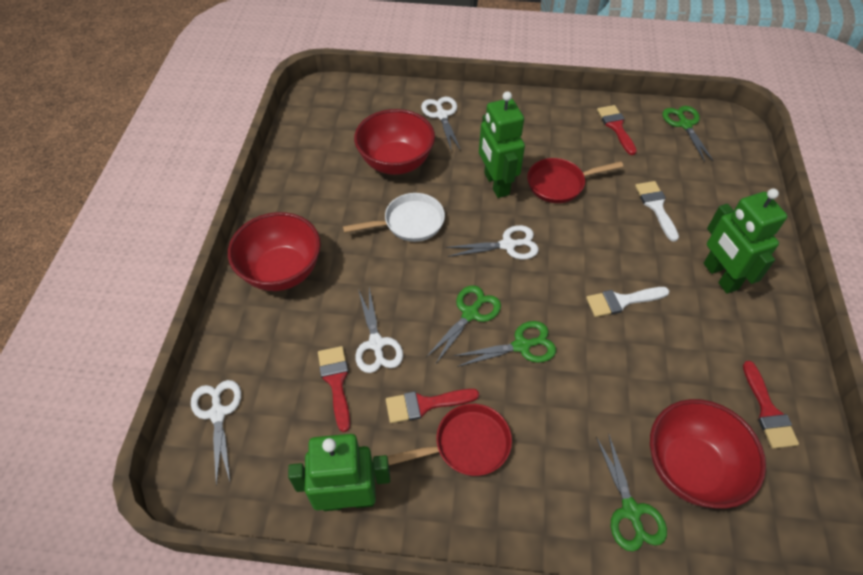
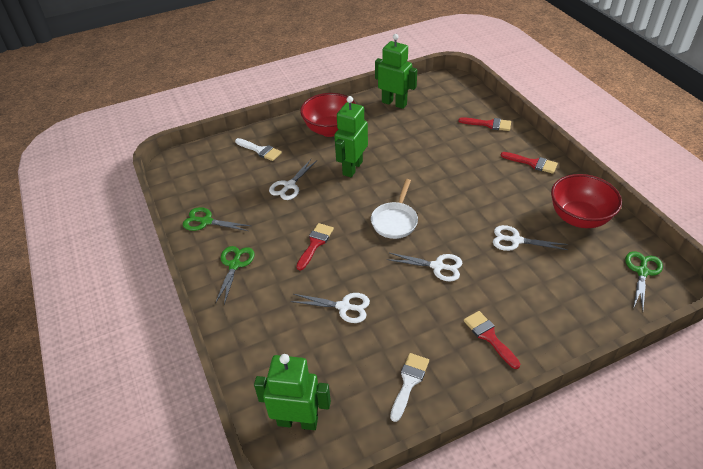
green scissors: 4 -> 3
red bowl: 3 -> 2
red pan: 2 -> 0

